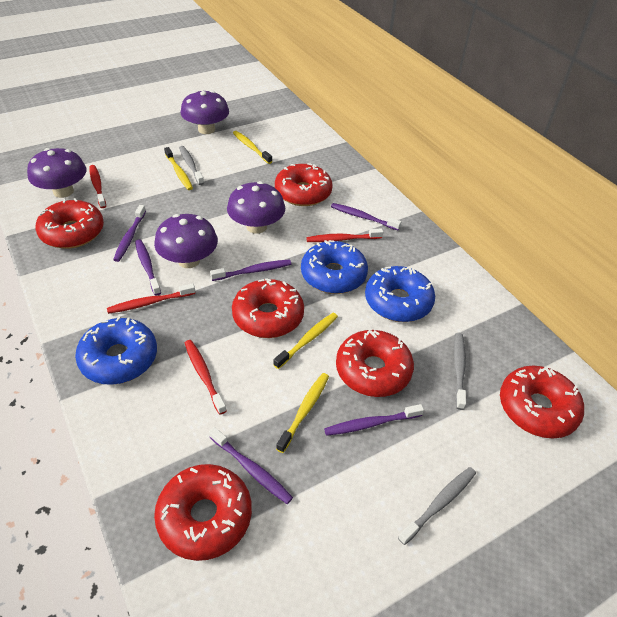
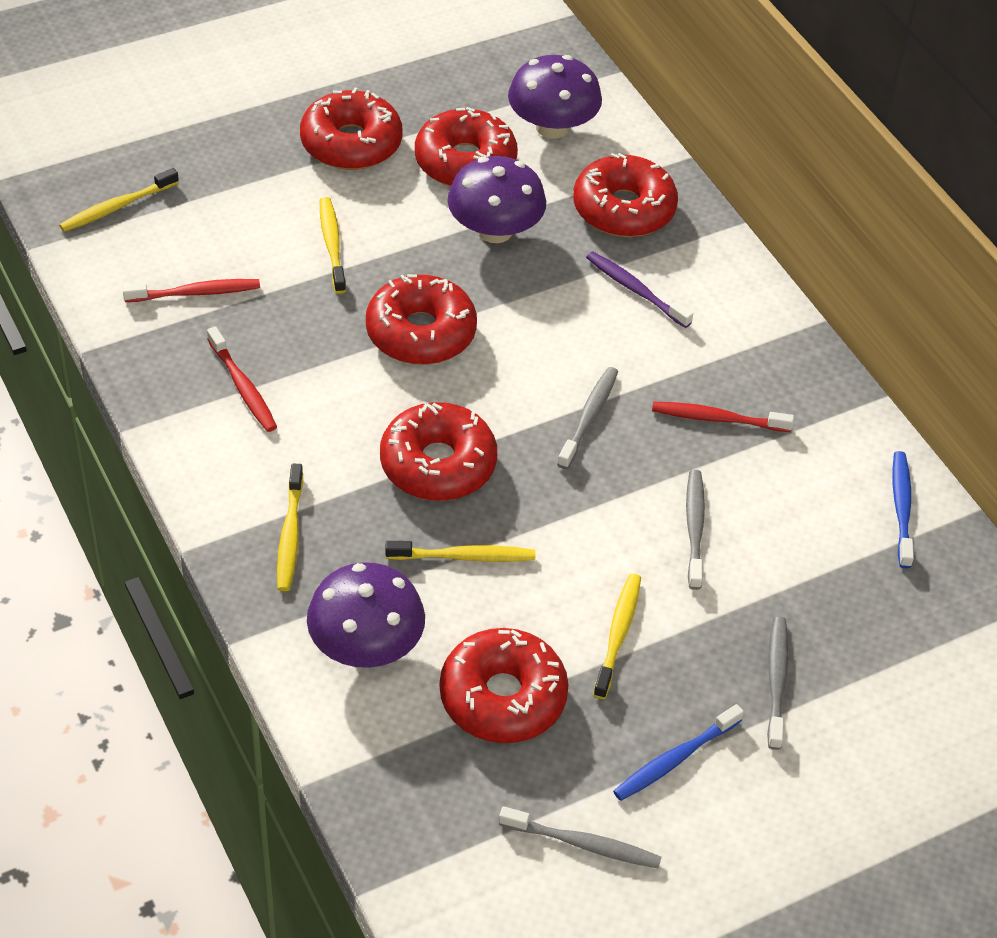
blue donut: 3 -> 0
blue toothbrush: 0 -> 2
grey toothbrush: 3 -> 4
purple mushroom: 4 -> 3
purple toothbrush: 6 -> 1
red toothbrush: 4 -> 3
yellow toothbrush: 4 -> 5

